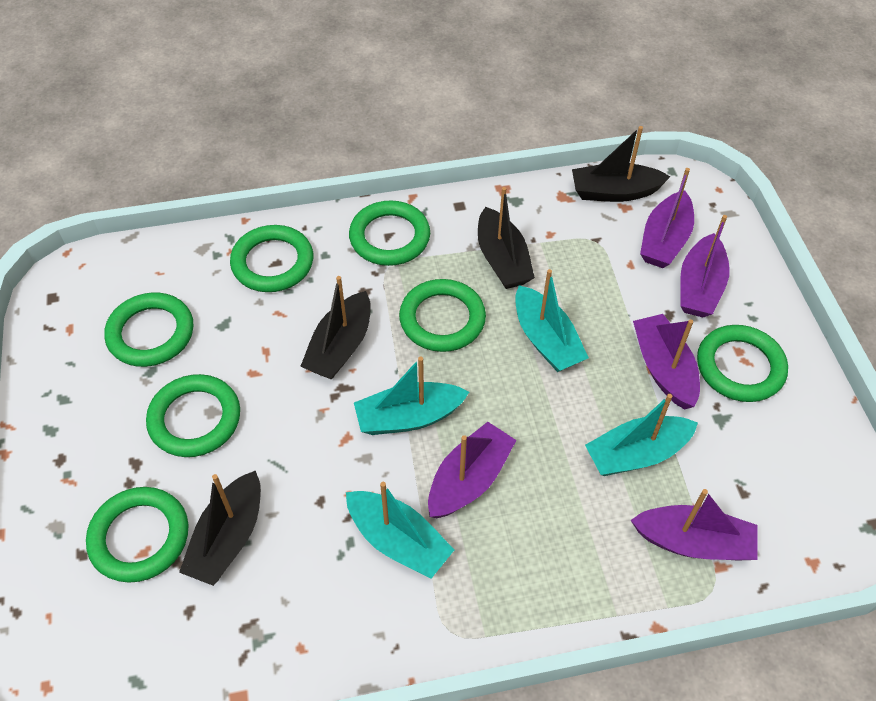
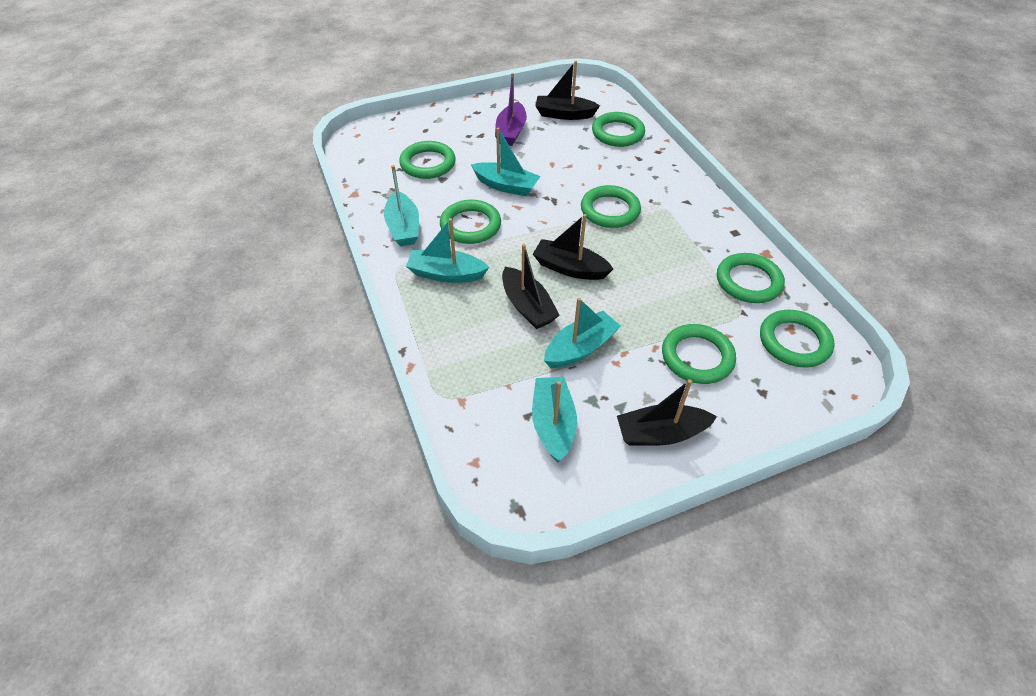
purple boat: 5 -> 1
turquoise boat: 4 -> 5

